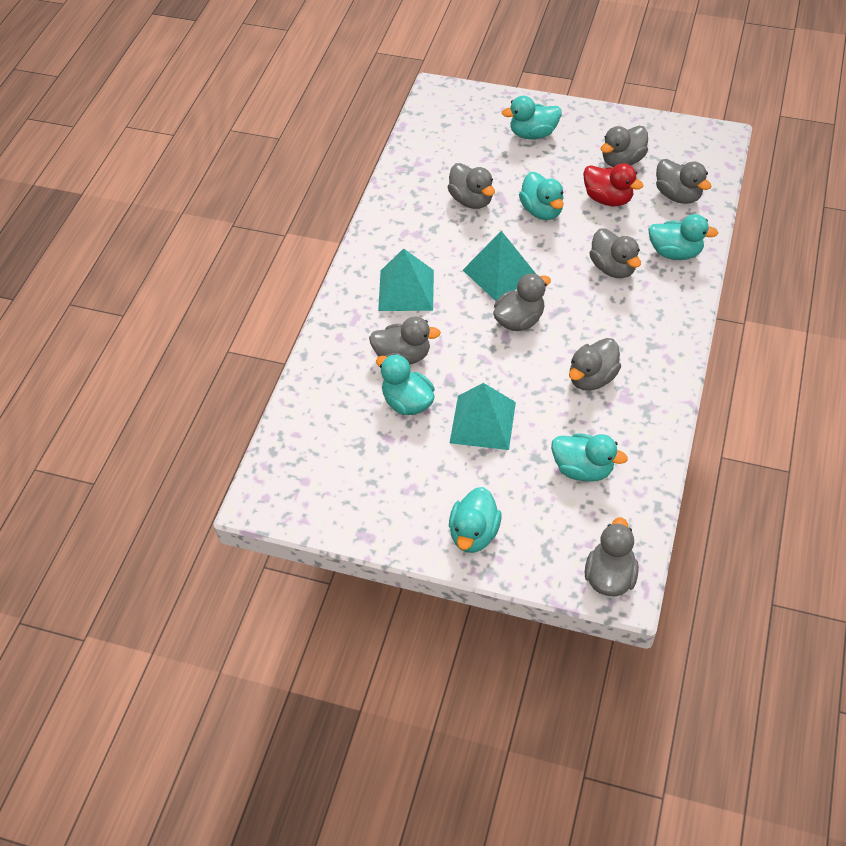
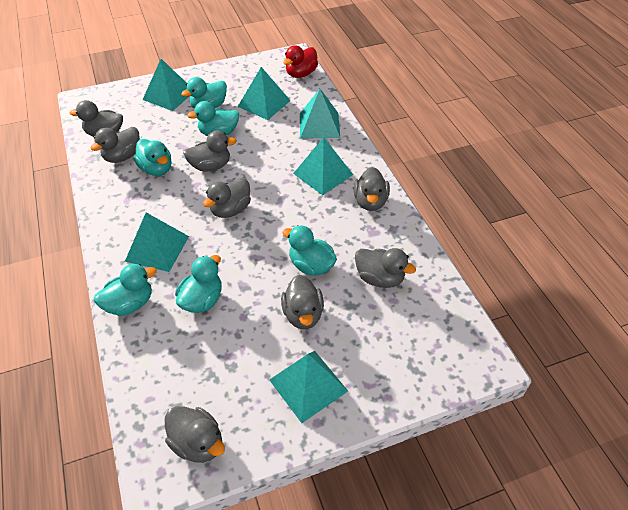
turquoise pyramid: 3 -> 6

